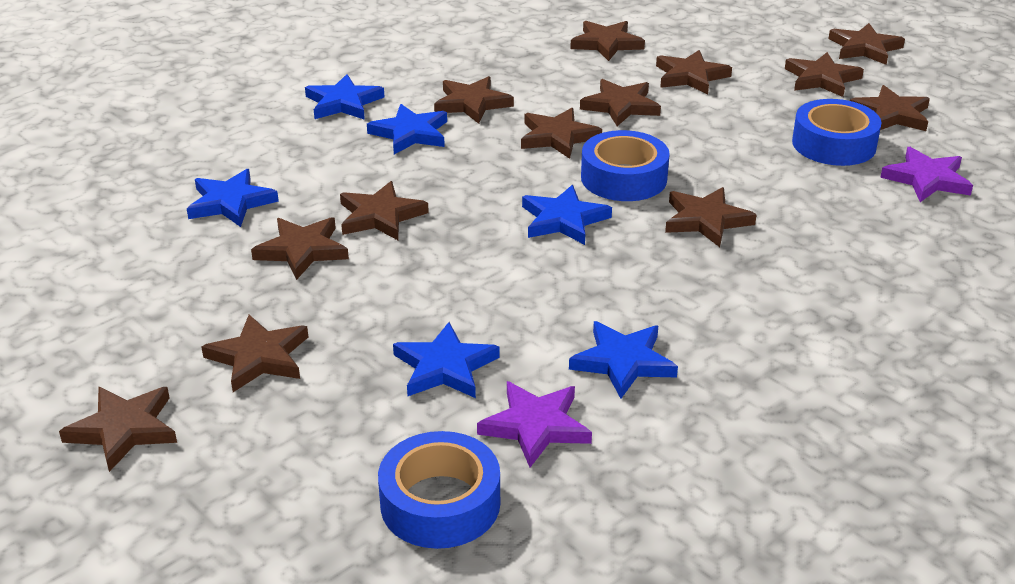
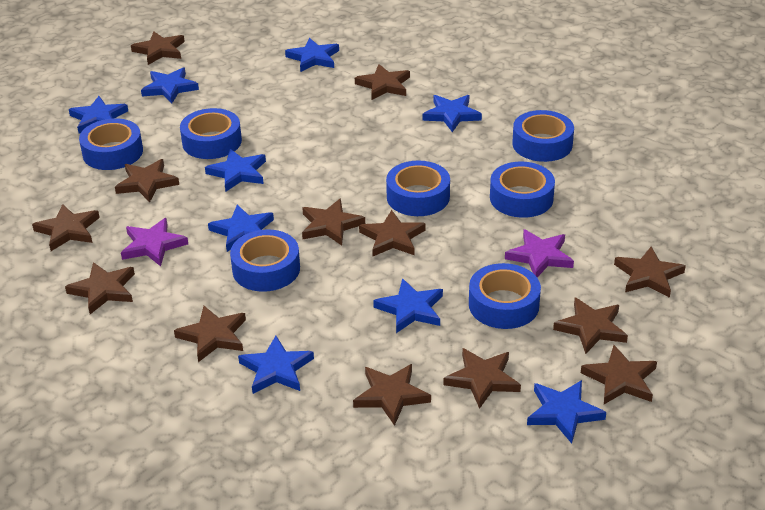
blue star: 6 -> 9
blue tape: 3 -> 7

